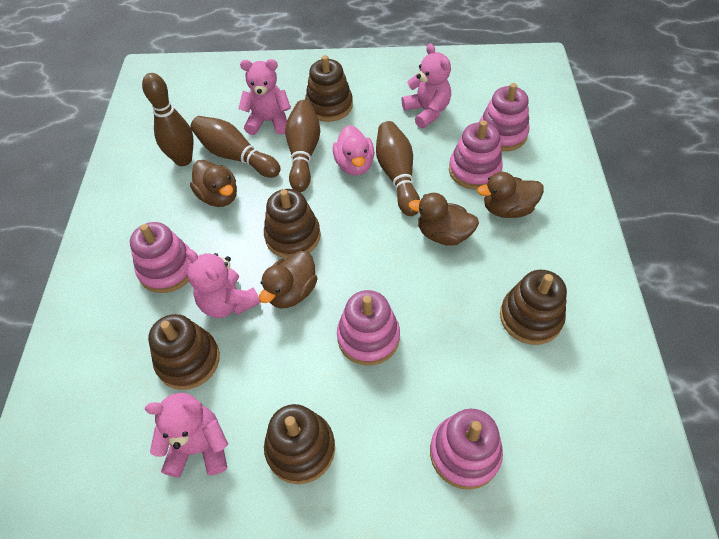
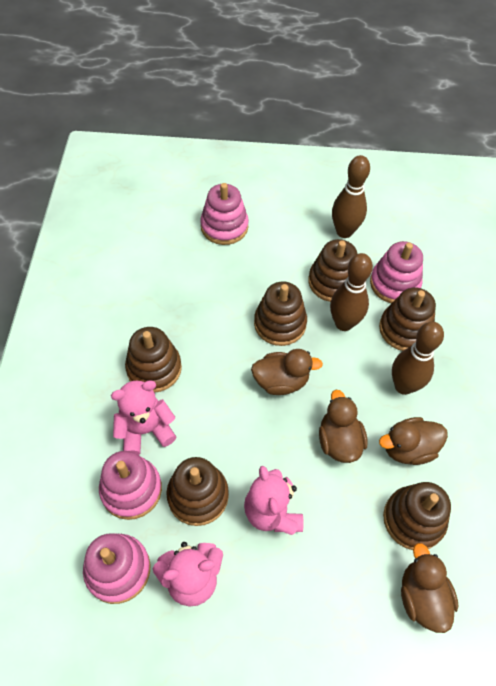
brown bowling pin: 4 -> 3
brown stacking toy: 5 -> 6
pink duck: 1 -> 0
pink stacking toy: 5 -> 4
pink teddy bear: 4 -> 3

